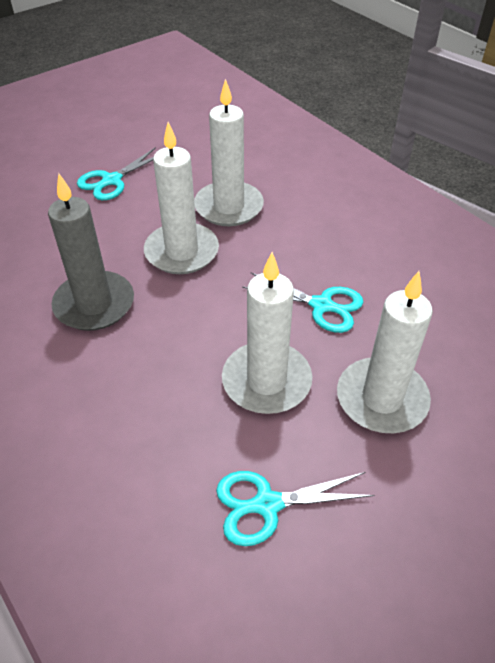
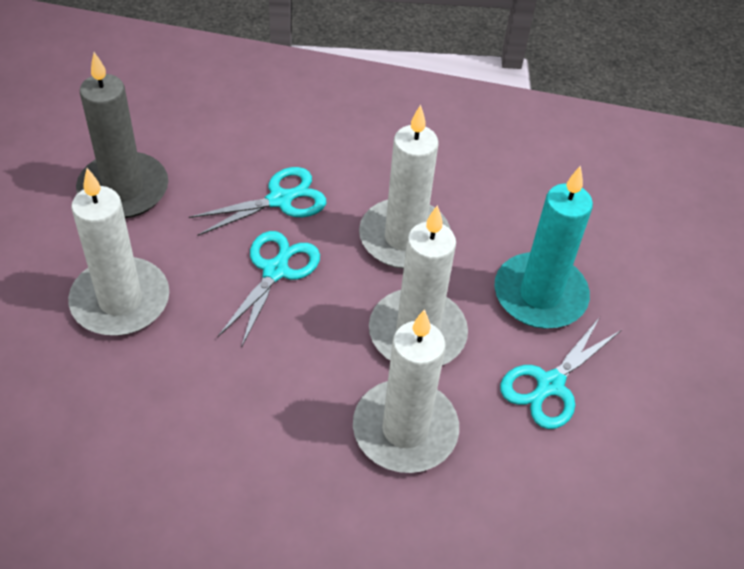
turquoise candle: 0 -> 1

